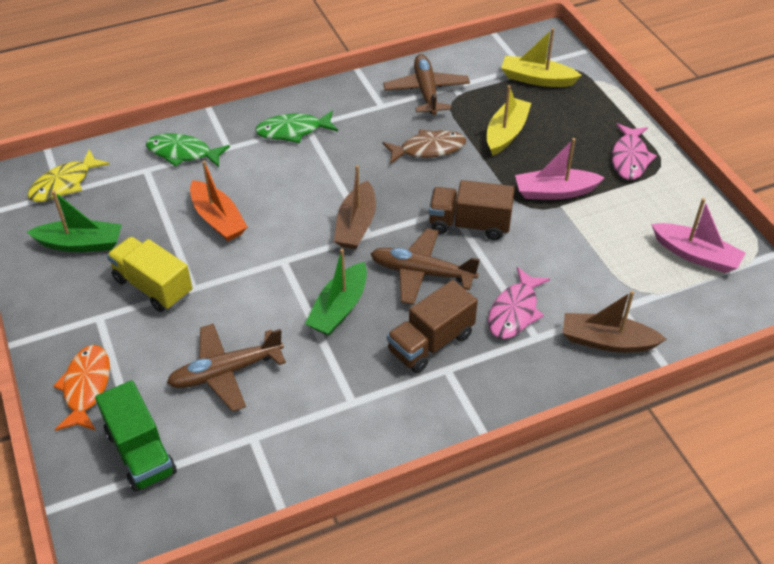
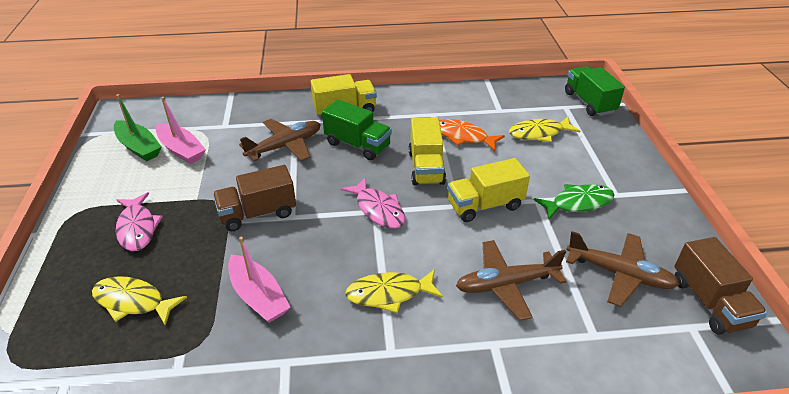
brown boat: 2 -> 0
brown fish: 1 -> 0
green boat: 2 -> 1
green fish: 2 -> 1
green truck: 1 -> 2
orange boat: 1 -> 0
yellow boat: 2 -> 0
yellow fish: 1 -> 3
yellow truck: 1 -> 3

